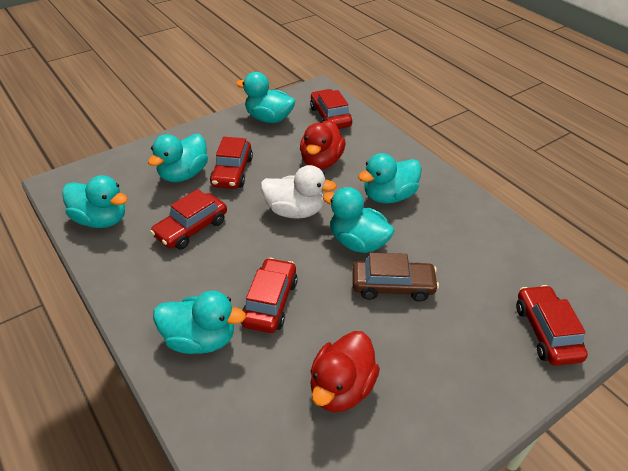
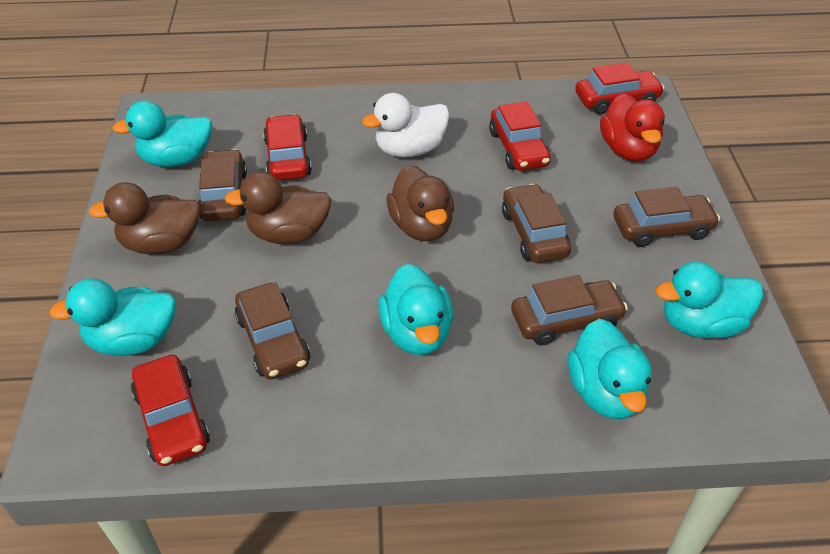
brown car: 1 -> 5
brown duck: 0 -> 3
red car: 5 -> 4
red duck: 2 -> 1
turquoise duck: 6 -> 5

